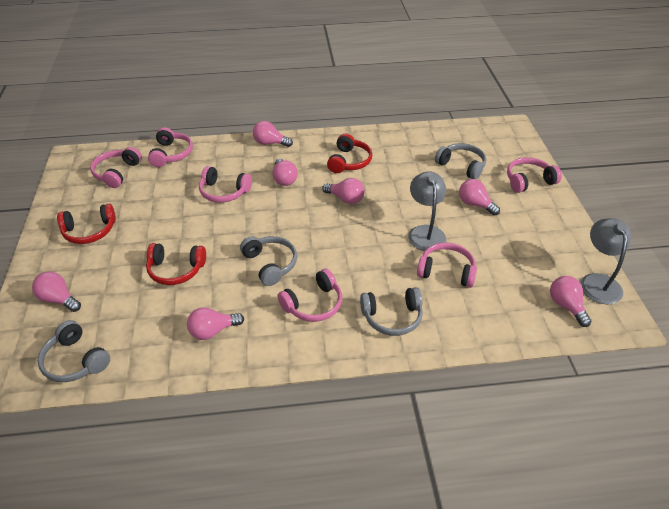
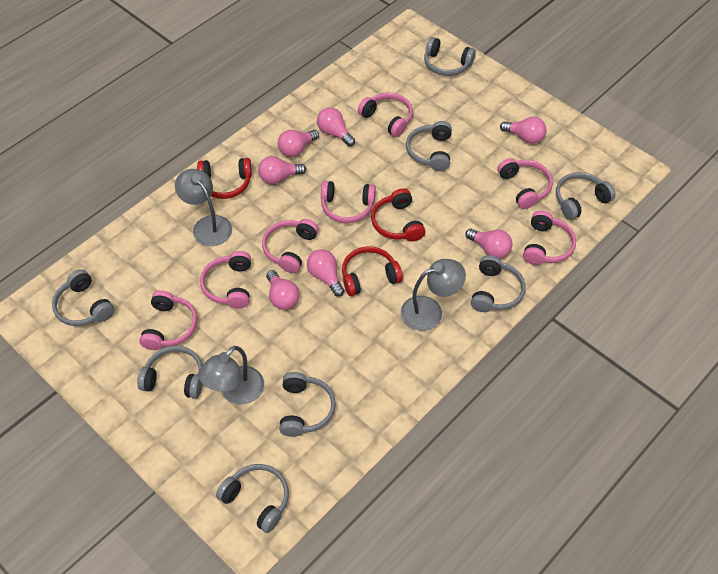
grey headphones: 4 -> 8
grey lamp: 2 -> 3
pink headphones: 6 -> 7

